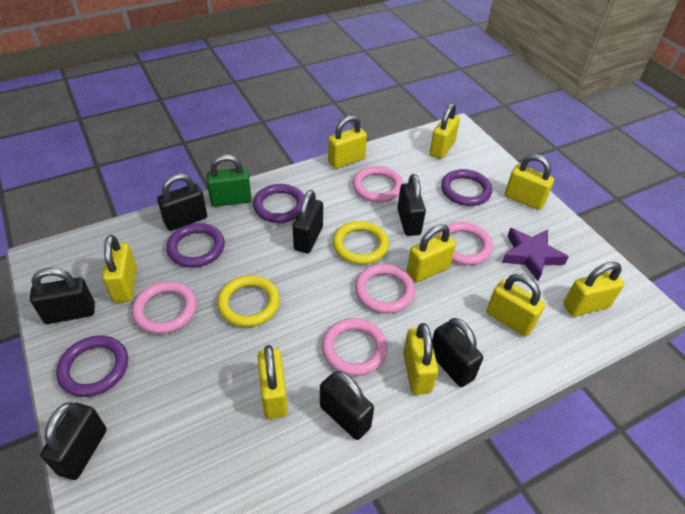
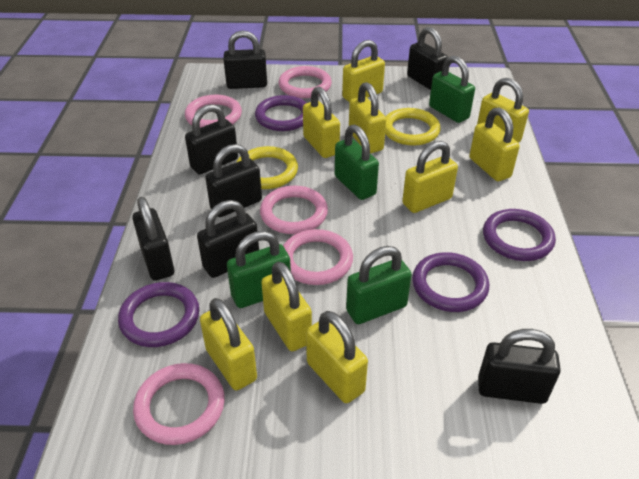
green padlock: 1 -> 4
purple star: 1 -> 0

